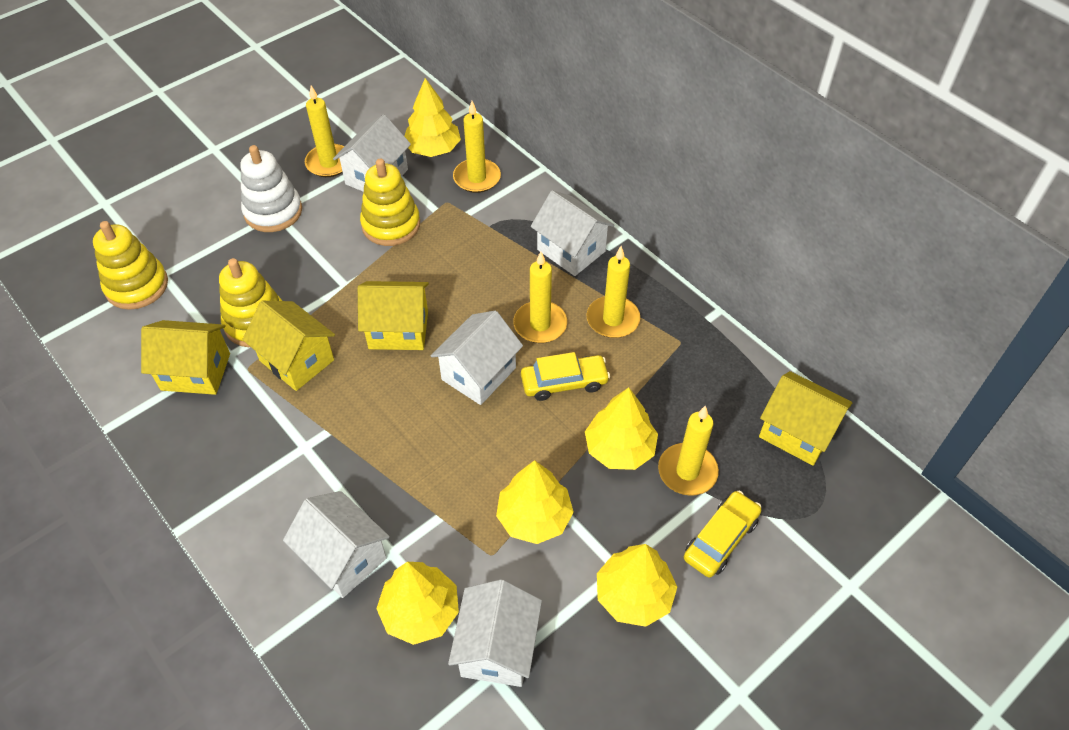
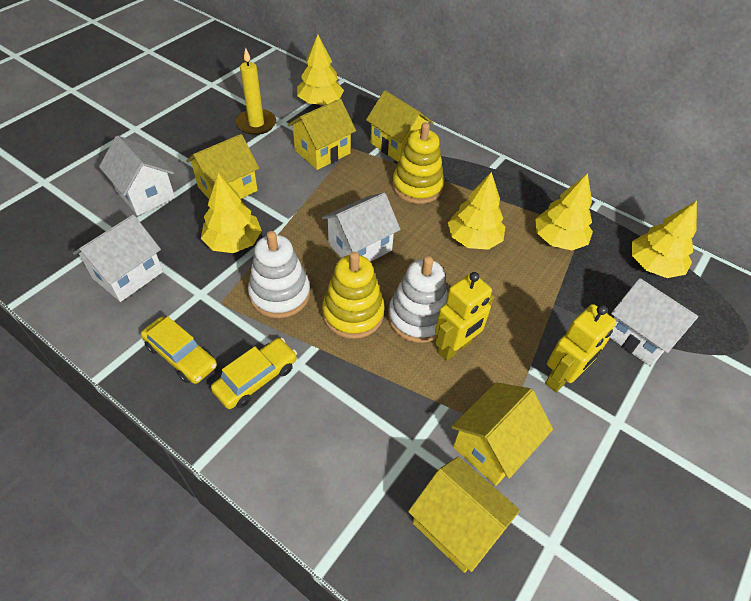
white house: 5 -> 4
white stacking toy: 1 -> 2
yellow candle: 5 -> 1
yellow house: 4 -> 5
yellow robot: 0 -> 2
yellow stacking toy: 3 -> 2

